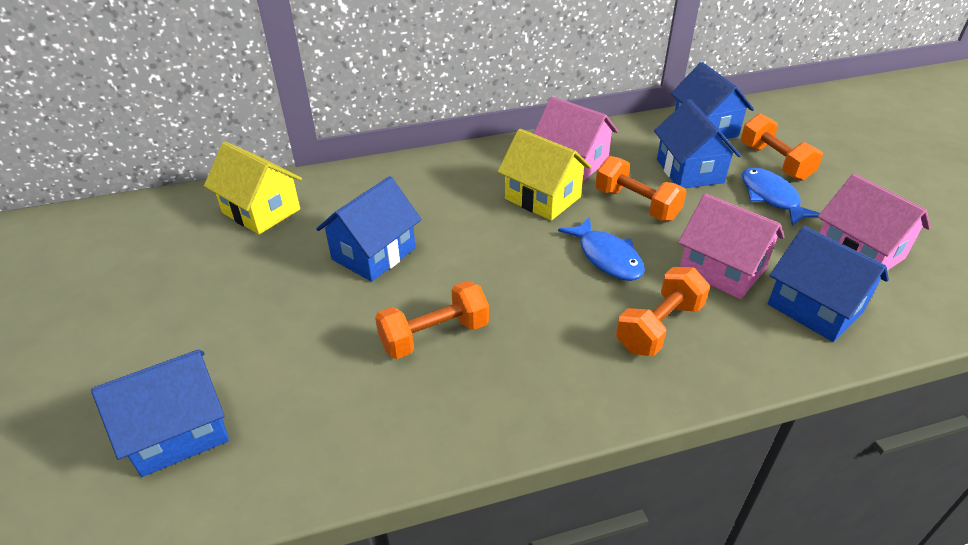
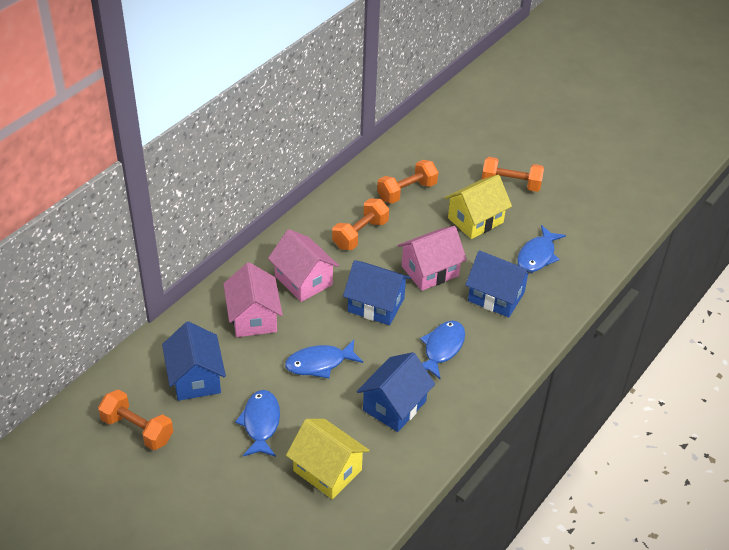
blue fish: 2 -> 4
blue house: 5 -> 4

